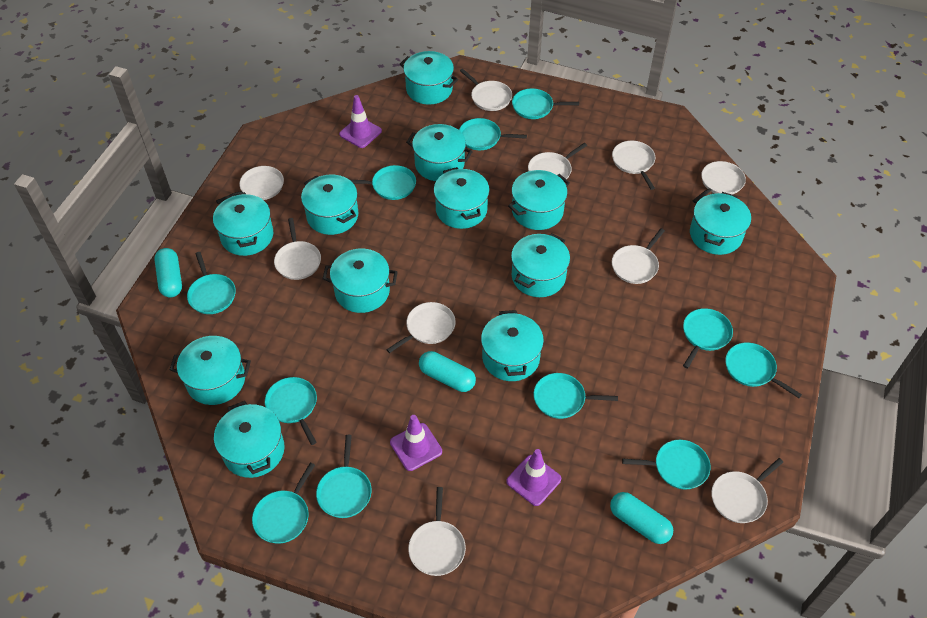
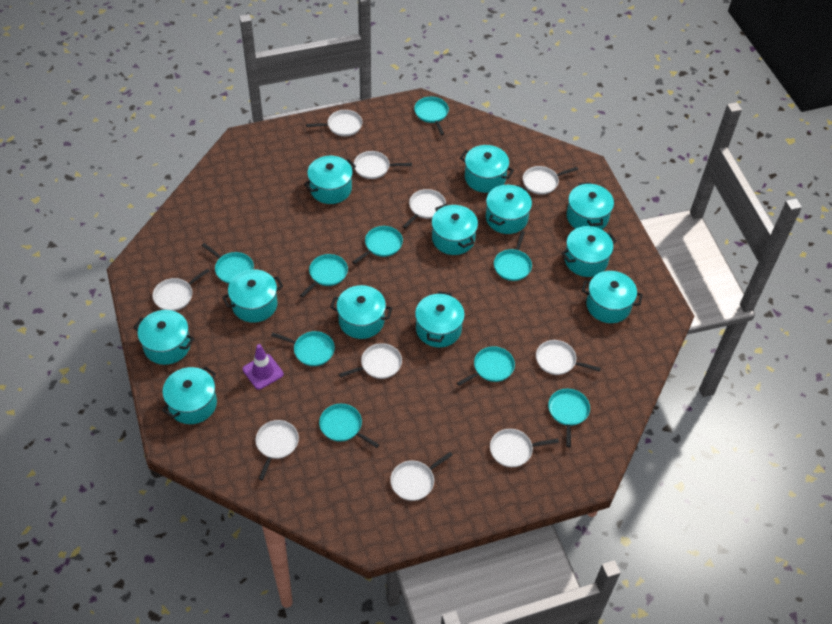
purple traffic cone: 3 -> 1
turquoise capsule: 3 -> 0
turquoise pan: 11 -> 9

